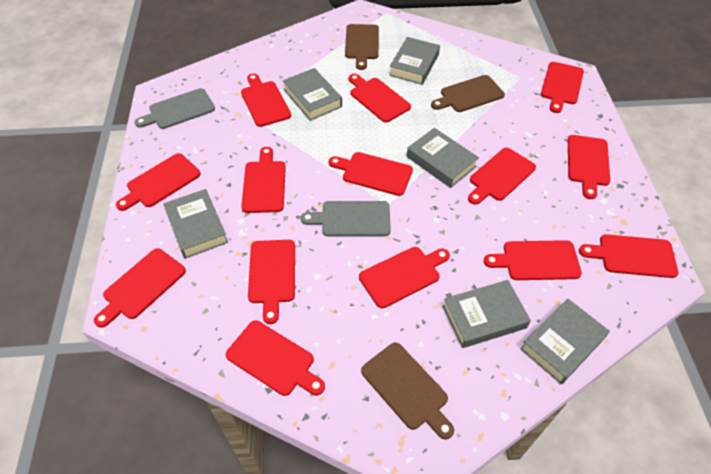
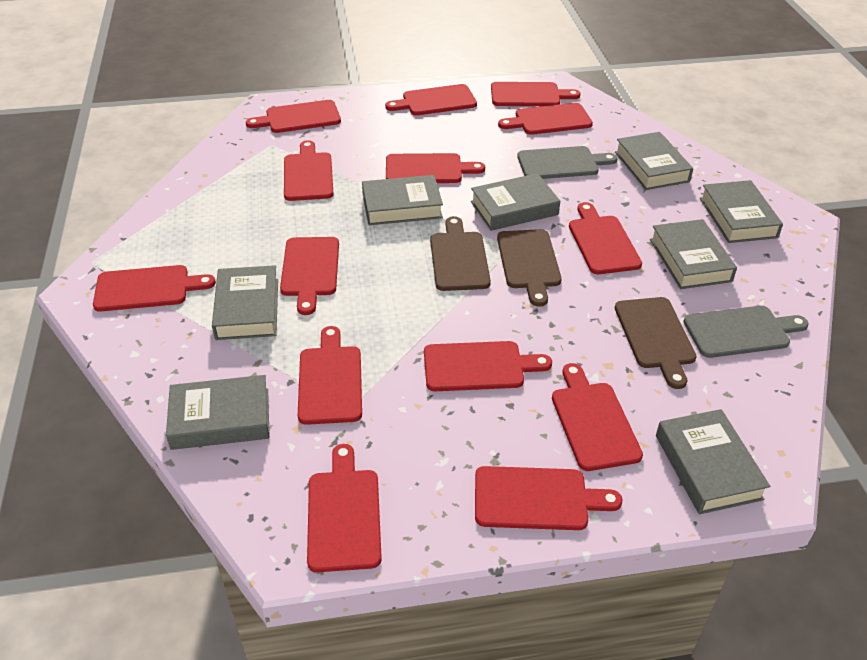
grey book: 6 -> 8

